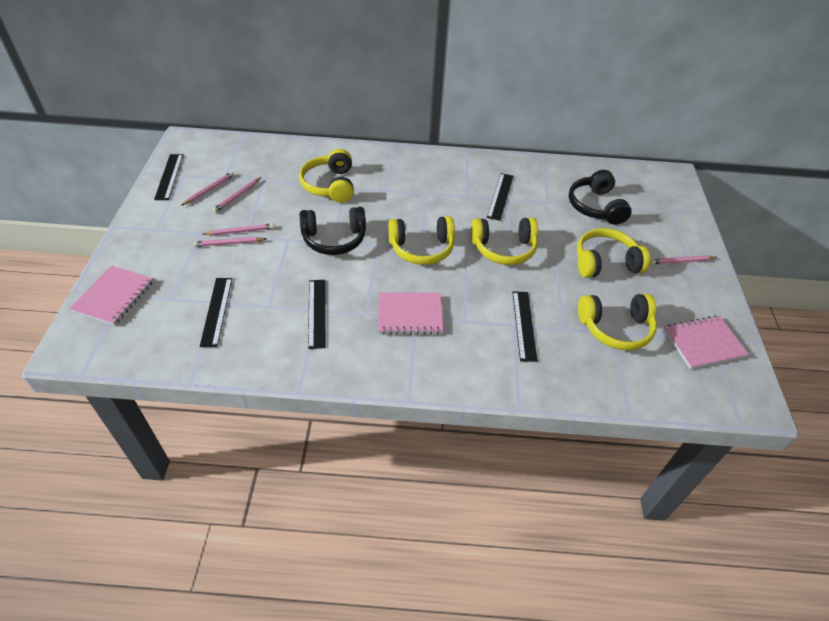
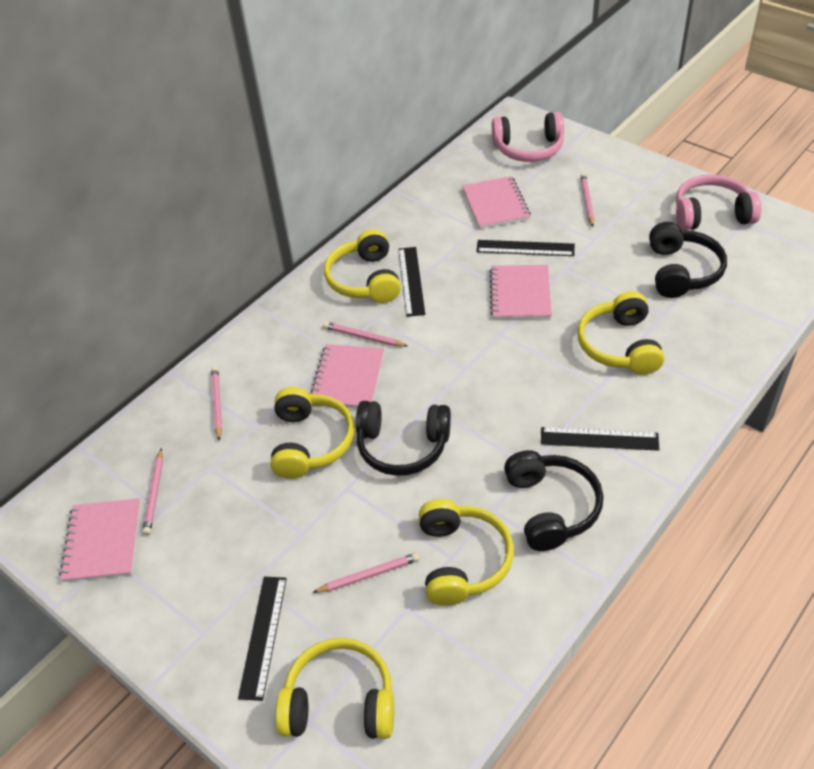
black headphones: 2 -> 3
black ruler: 5 -> 4
pink headphones: 0 -> 2
pink notebook: 3 -> 4

